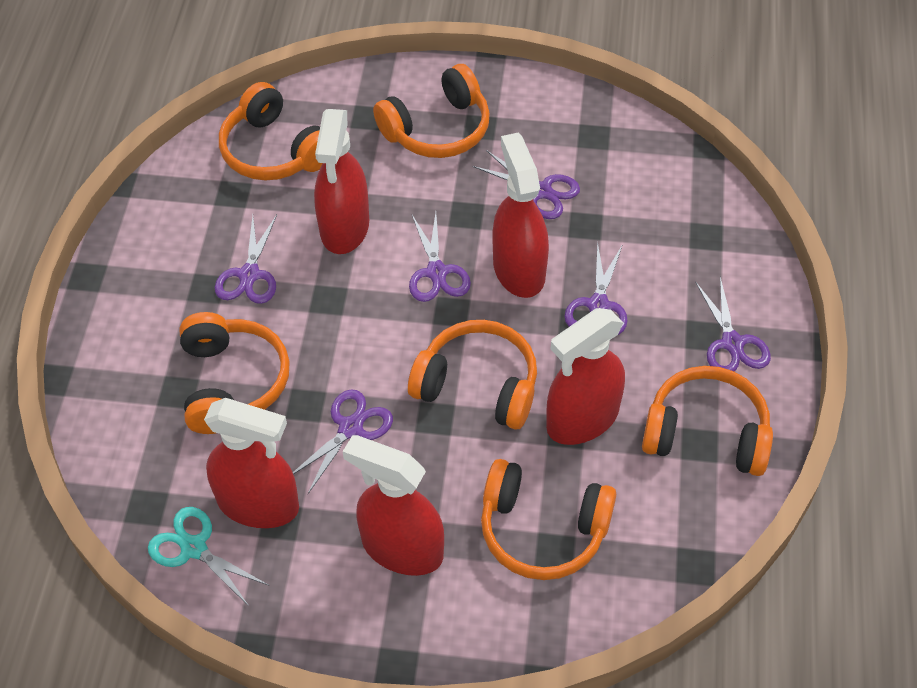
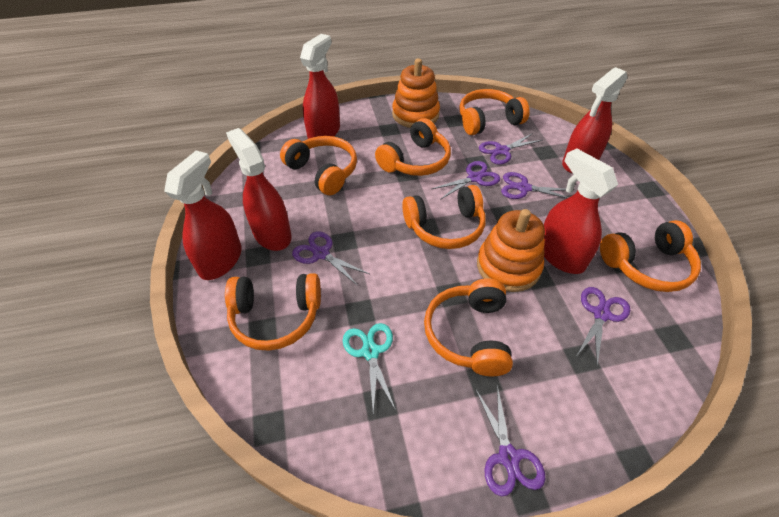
orange headphones: 6 -> 7
orange stacking toy: 0 -> 2

